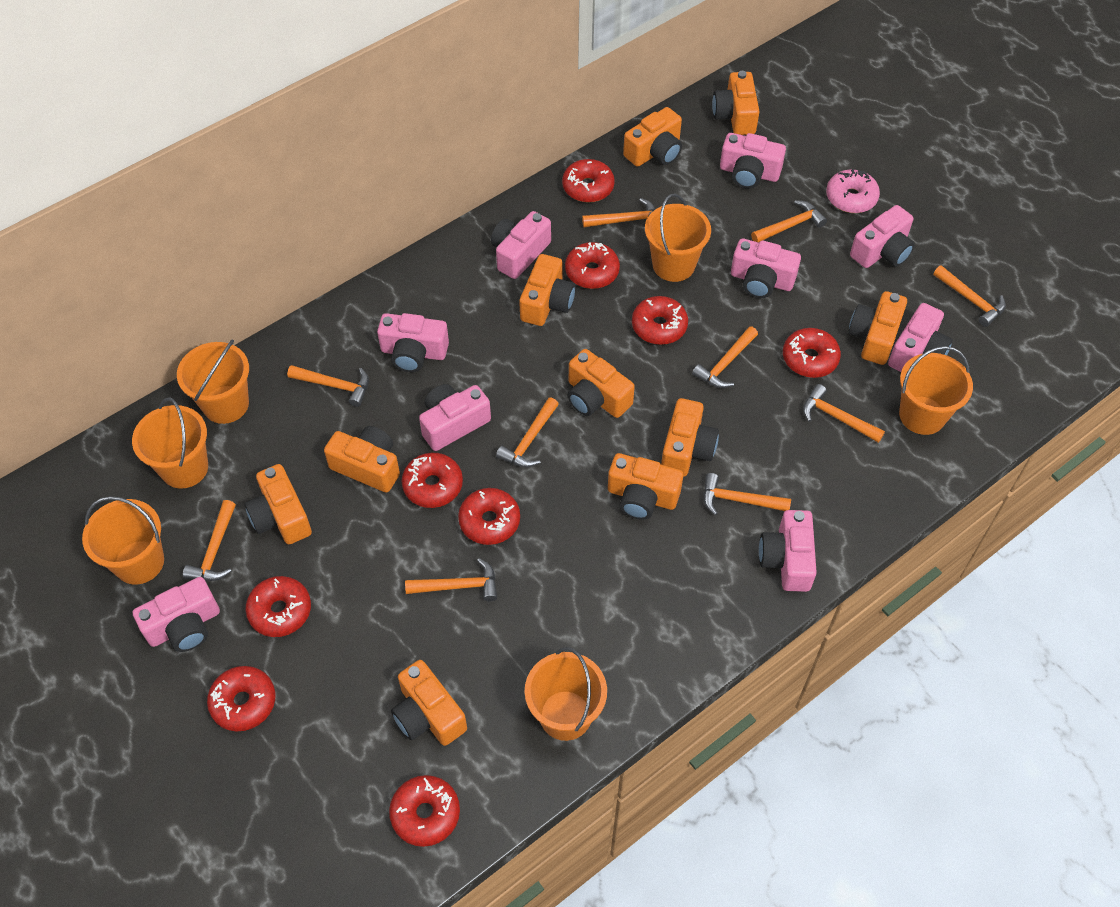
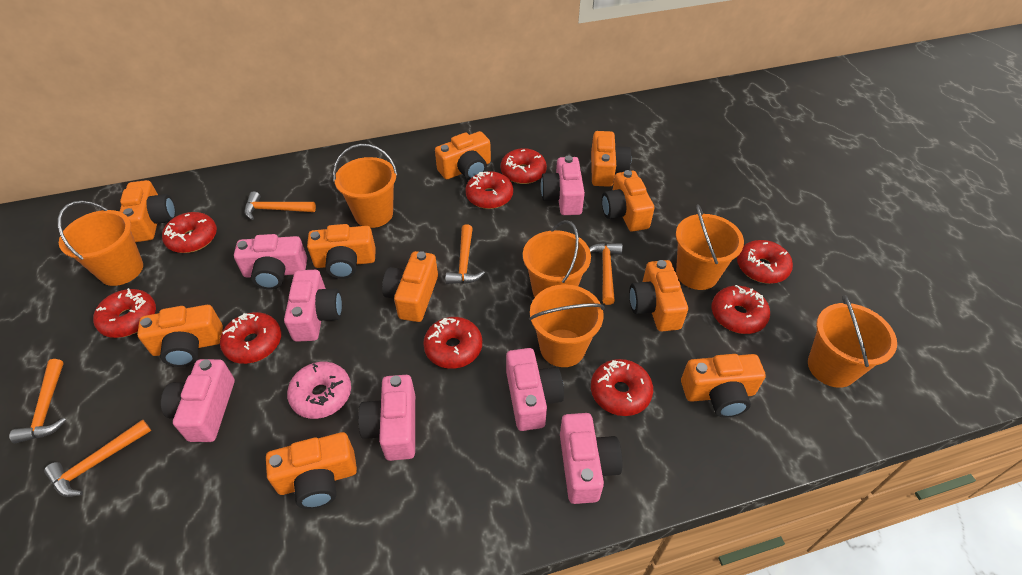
orange hammer: 10 -> 5
pink camera: 9 -> 7

